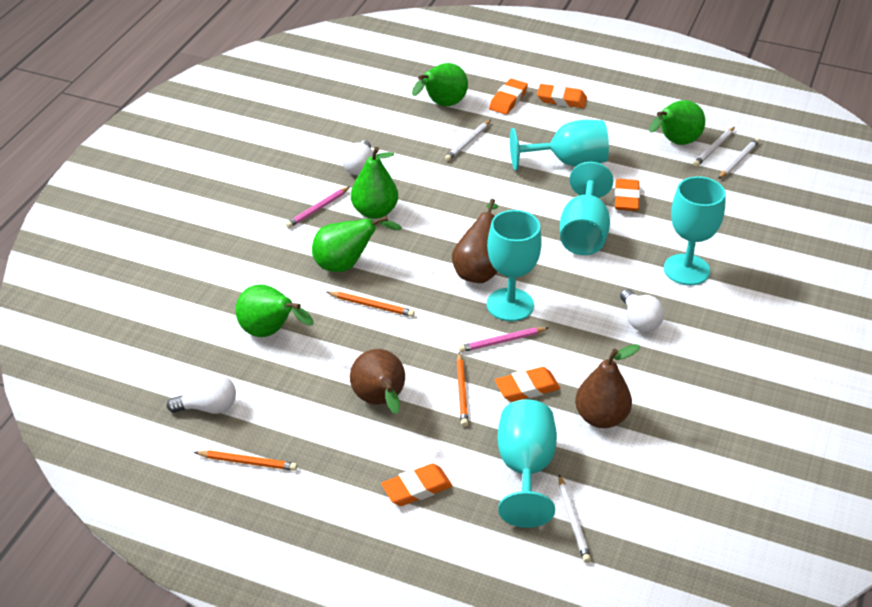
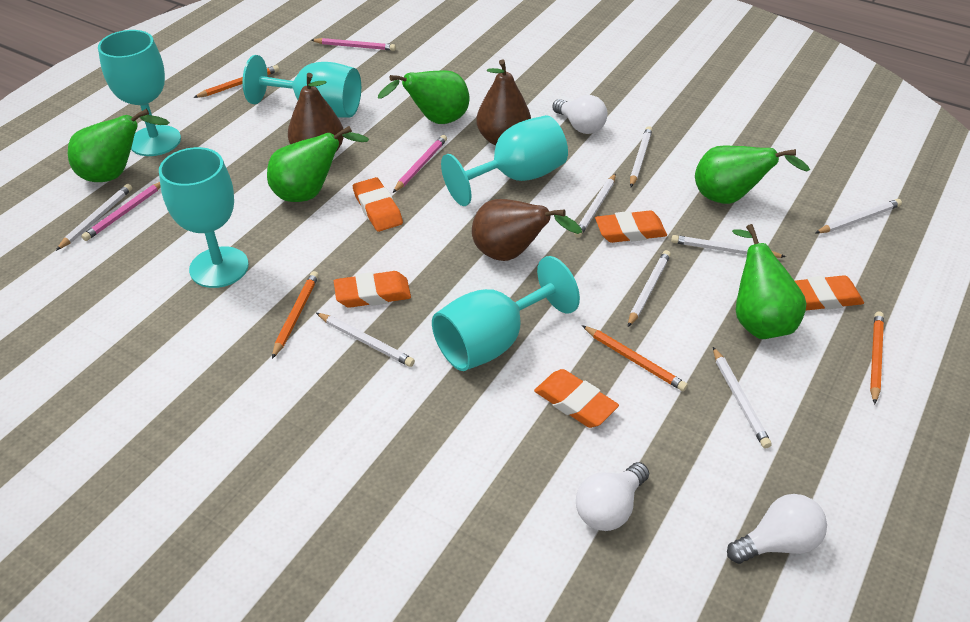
orange pencil: 3 -> 4
pink pencil: 2 -> 3
white pencil: 4 -> 8

